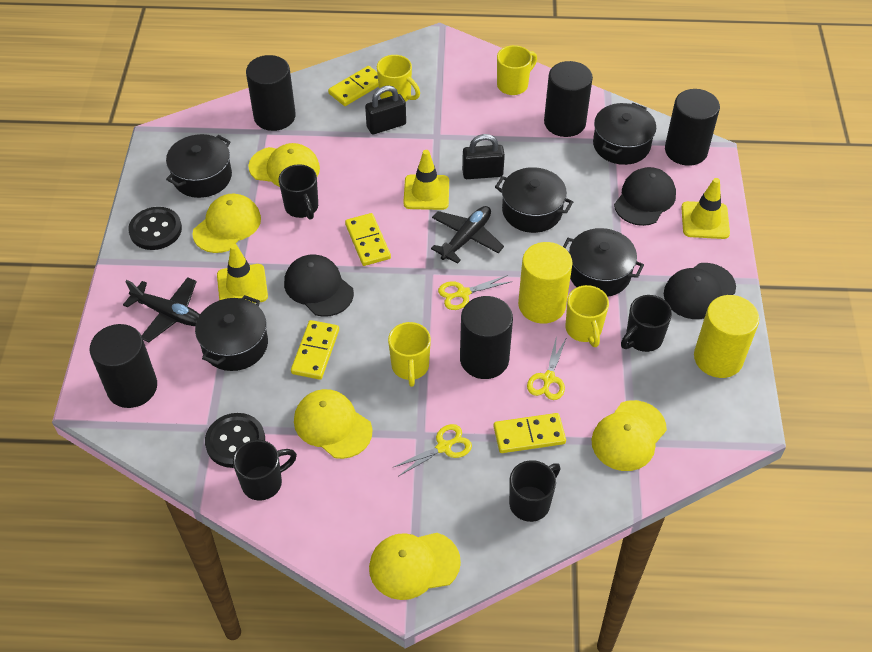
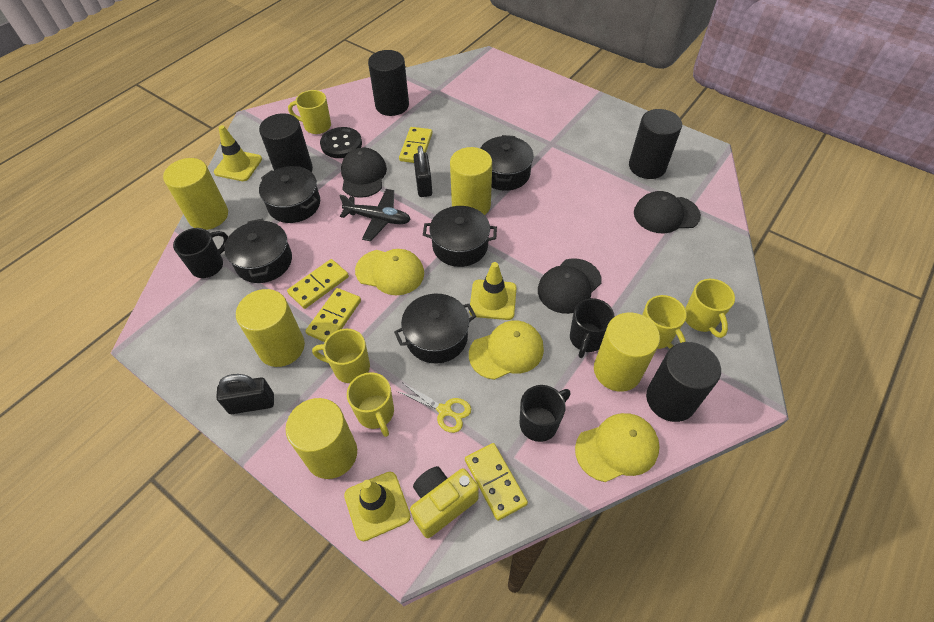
black button: 2 -> 1
black cylinder: 5 -> 4
black mug: 4 -> 3
black plane: 2 -> 1
yellow camera: 0 -> 1
yellow cap: 5 -> 3
yellow cylinder: 2 -> 5
yellow mug: 4 -> 5
yellow scissors: 3 -> 1

